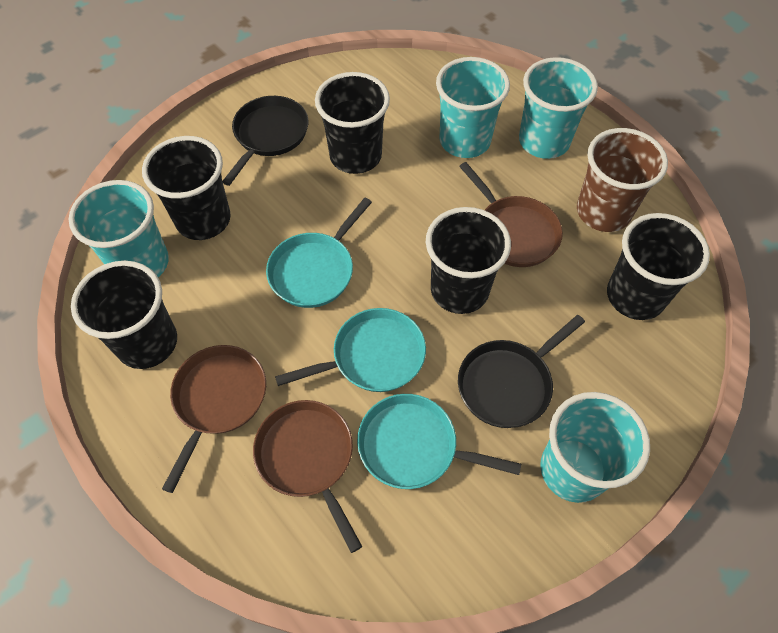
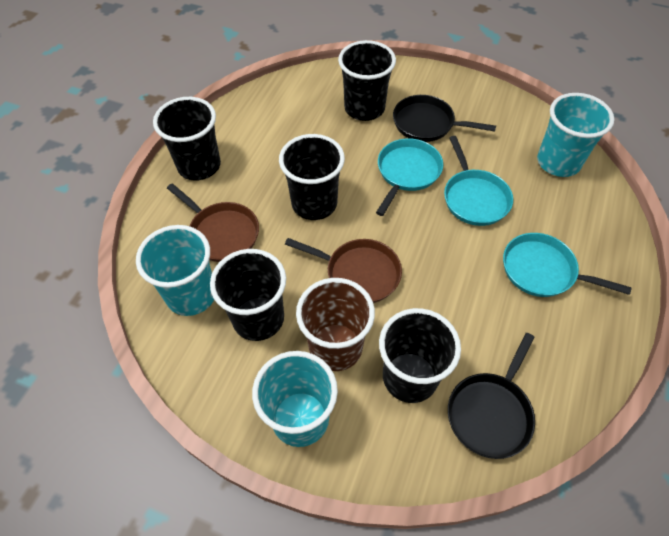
brown pan: 3 -> 2
turquoise cup: 4 -> 3

